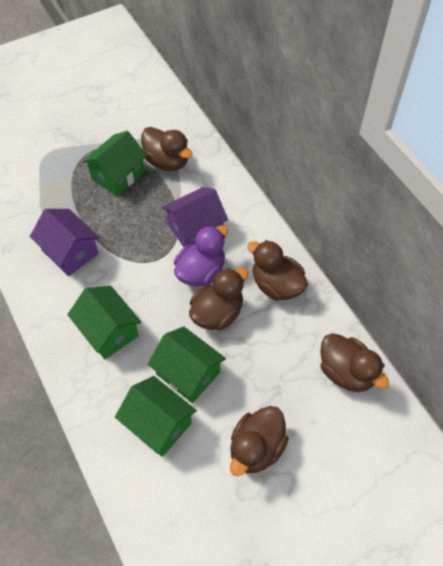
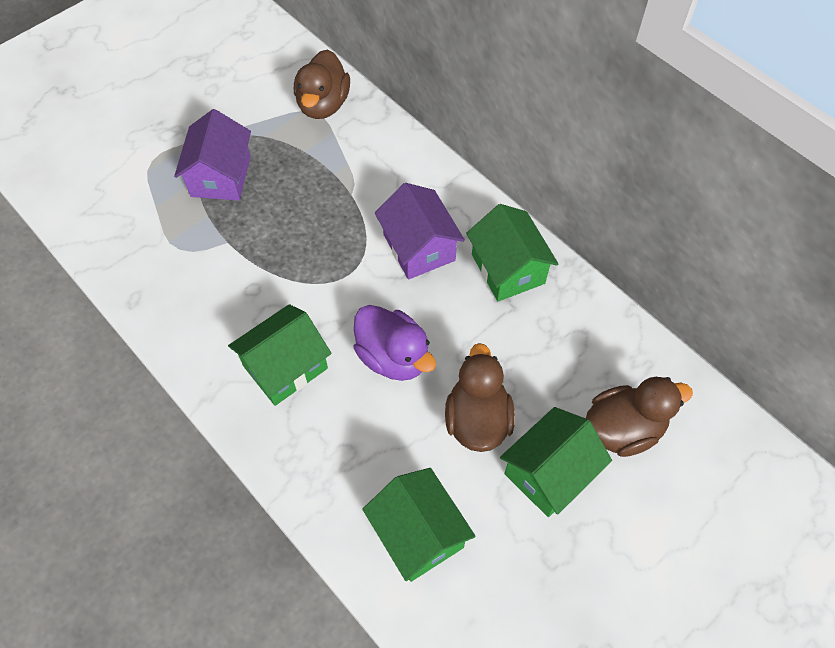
brown duck: 5 -> 3

